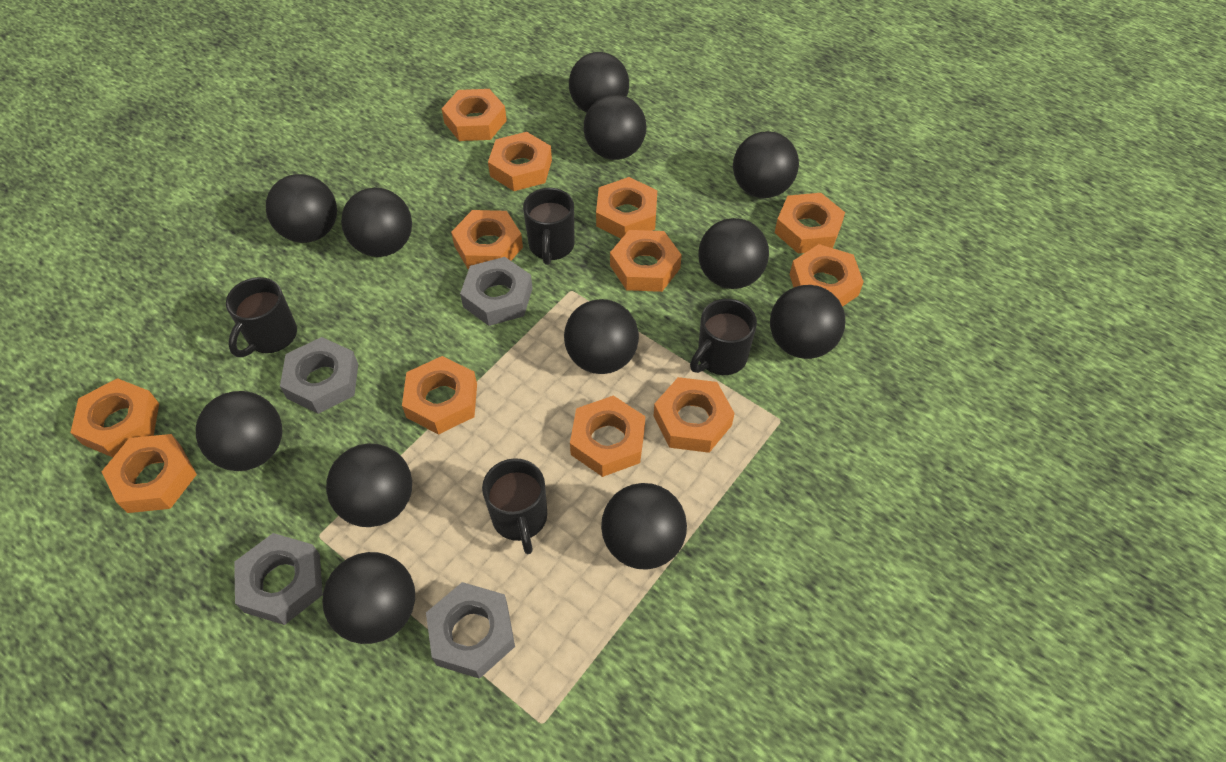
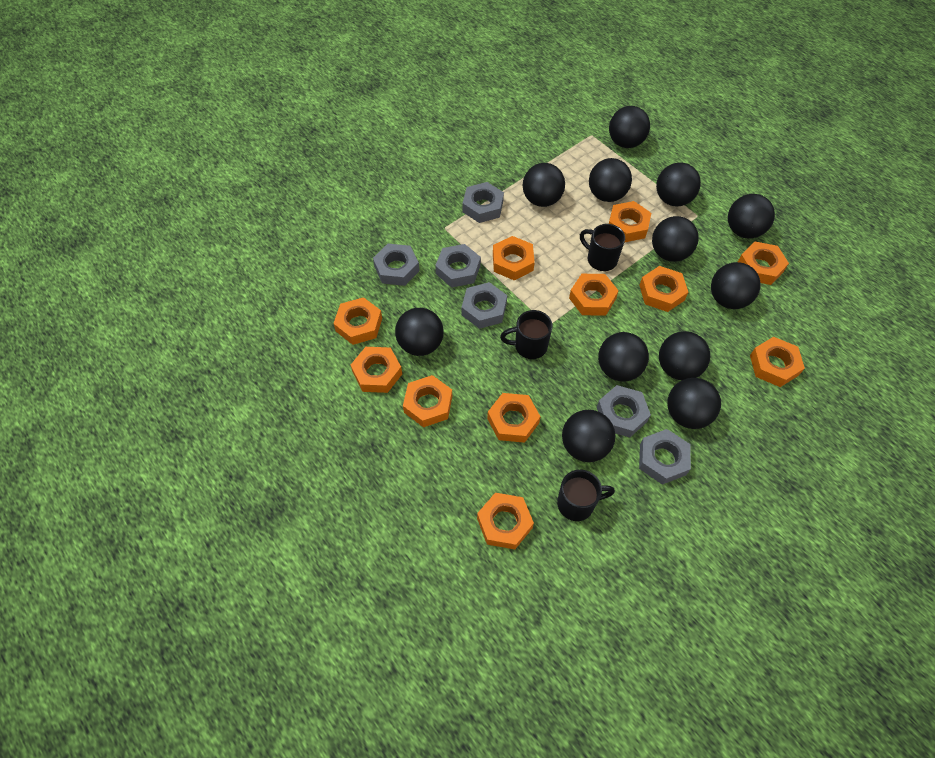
black mug: 4 -> 3
grey nut: 4 -> 6
orange nut: 12 -> 11

